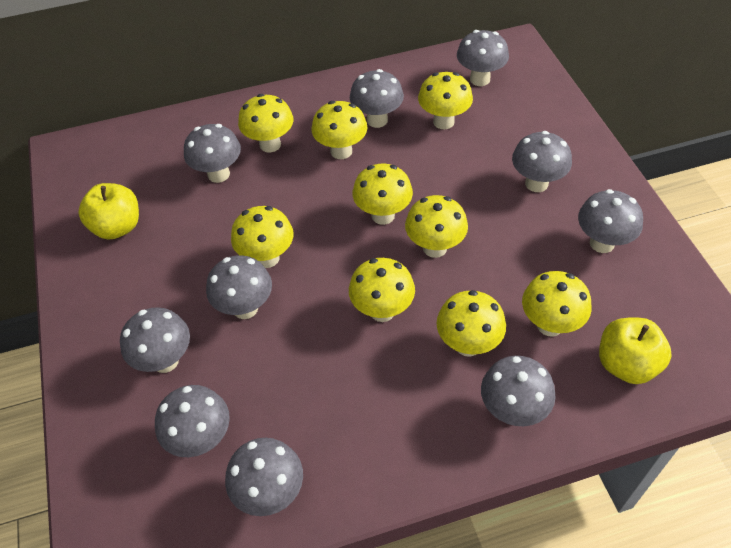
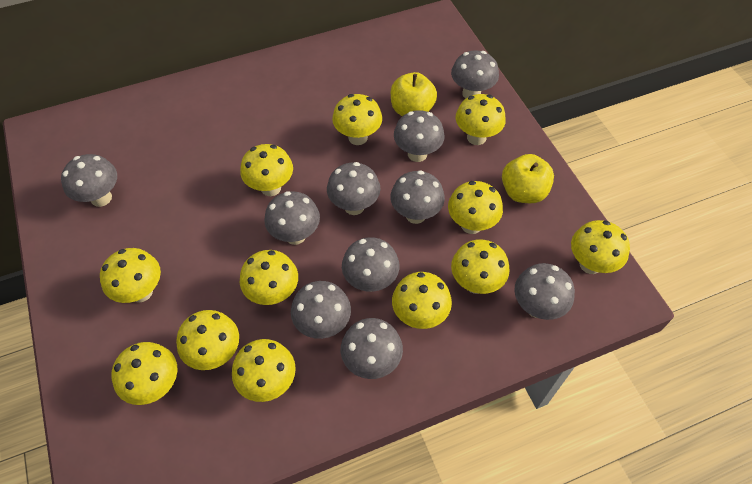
yellow mushroom: 9 -> 12

